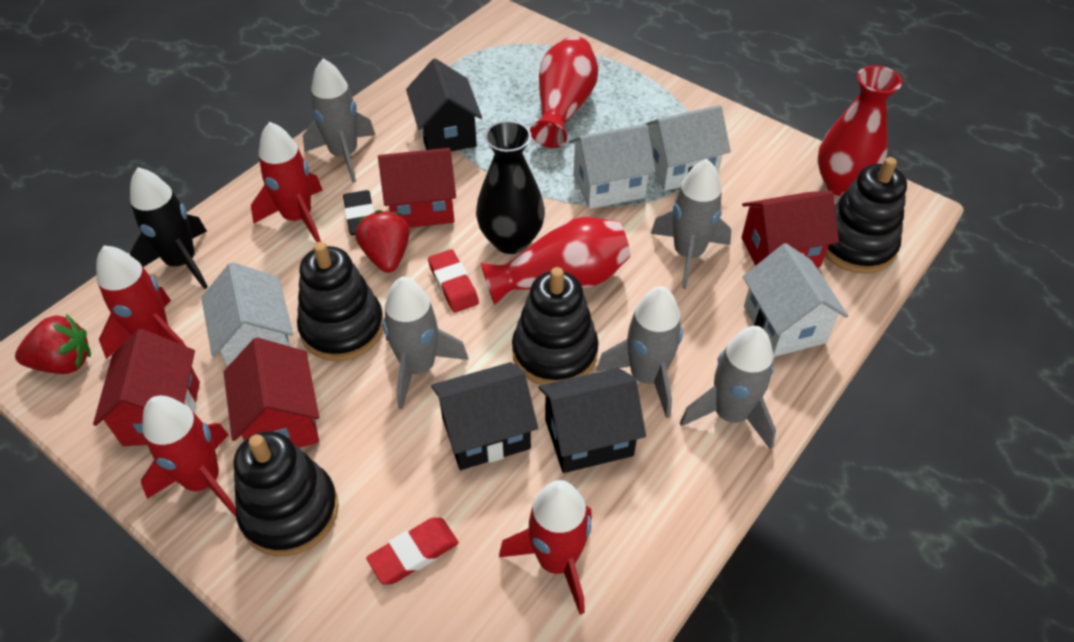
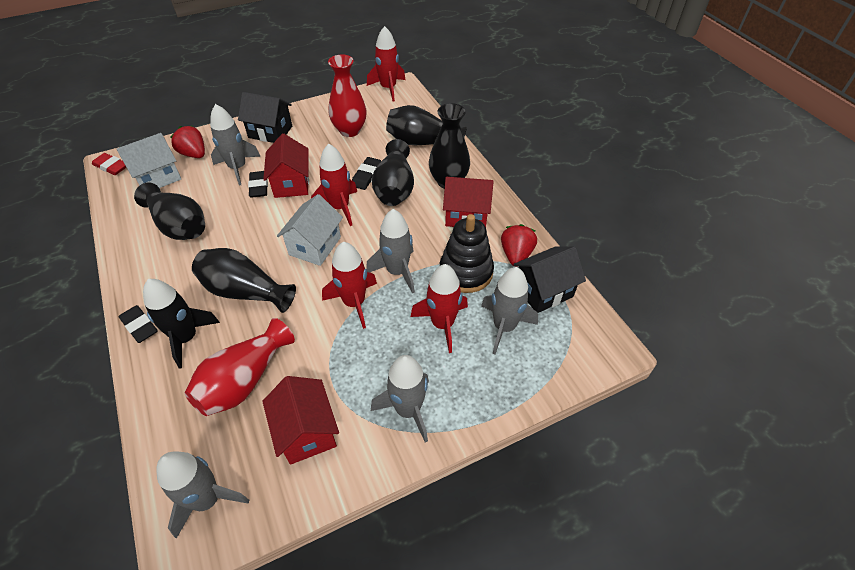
black eraser: 1 -> 3
black house: 3 -> 2
black stacking toy: 4 -> 1
black vase: 1 -> 5
red eraser: 2 -> 1
red house: 4 -> 3
red vase: 3 -> 2
white house: 4 -> 2

